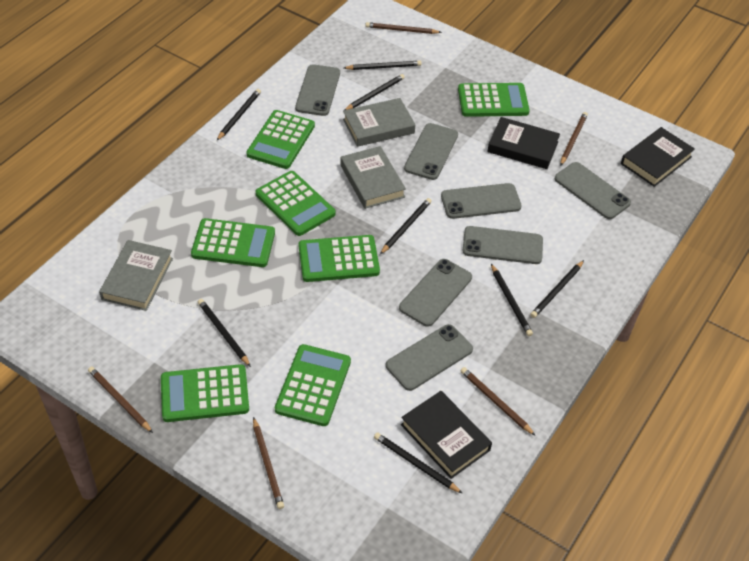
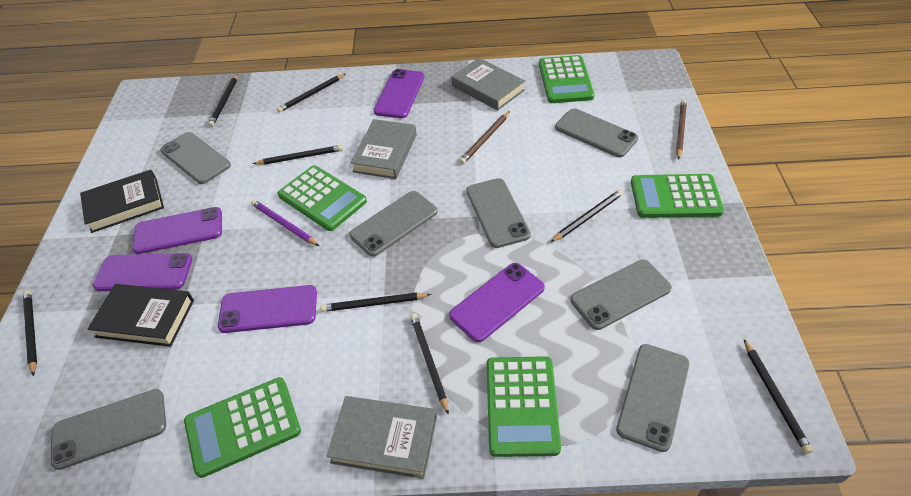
black book: 3 -> 2
brown pencil: 5 -> 2
green calculator: 7 -> 5
purple pencil: 0 -> 1
purple phone: 0 -> 5

